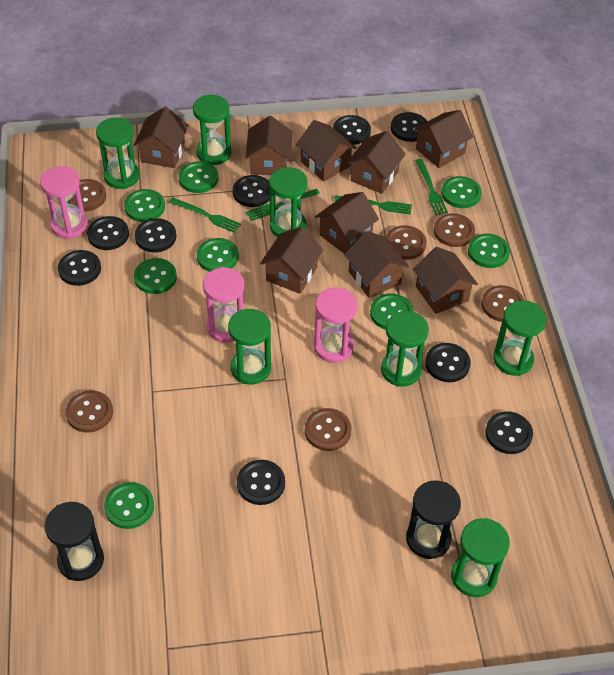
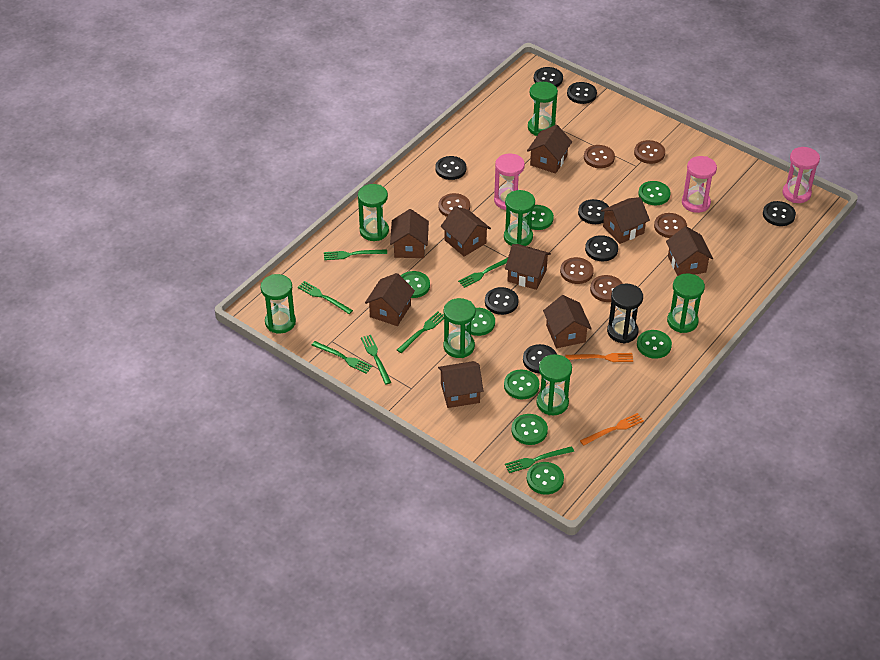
black button: 9 -> 8
black hourglass: 2 -> 1
green fork: 4 -> 7
orange fork: 0 -> 2

